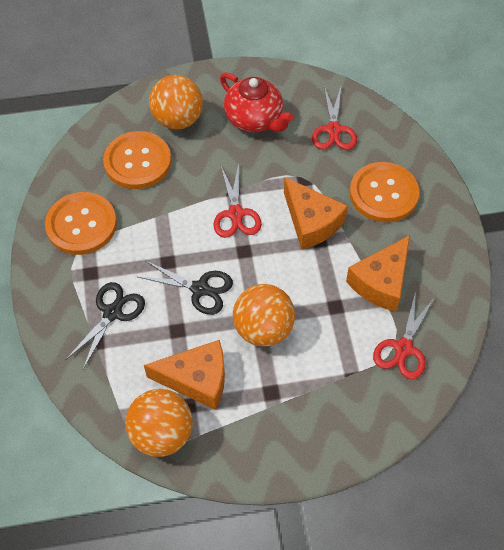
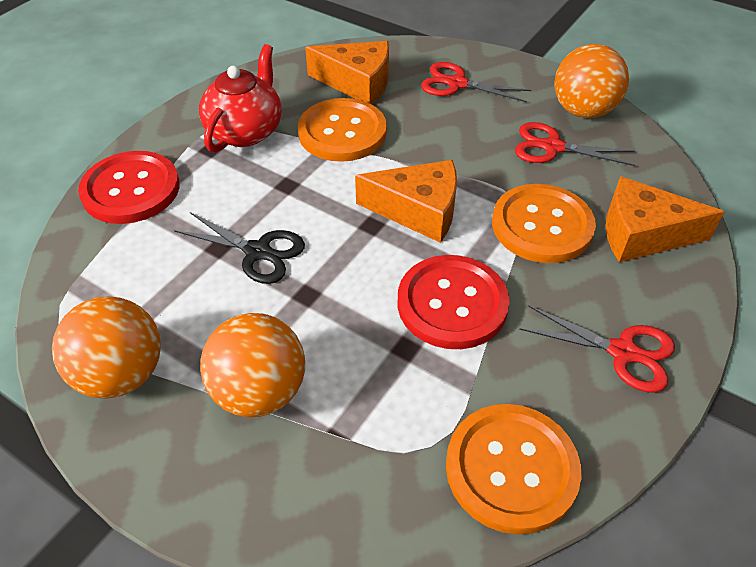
black scissors: 2 -> 1
red button: 0 -> 2

